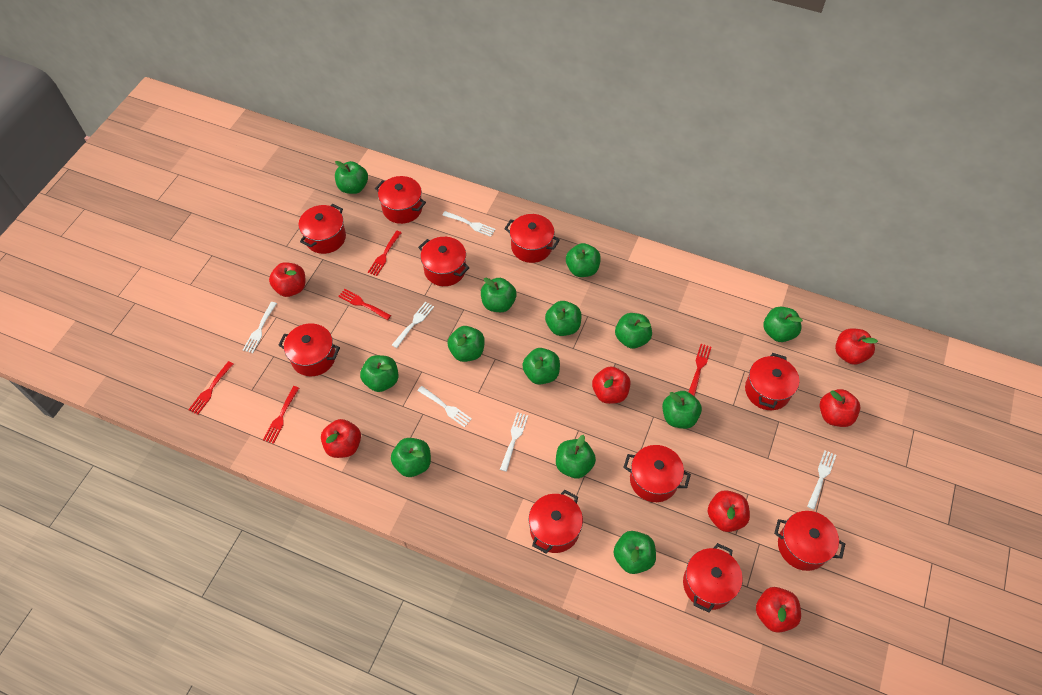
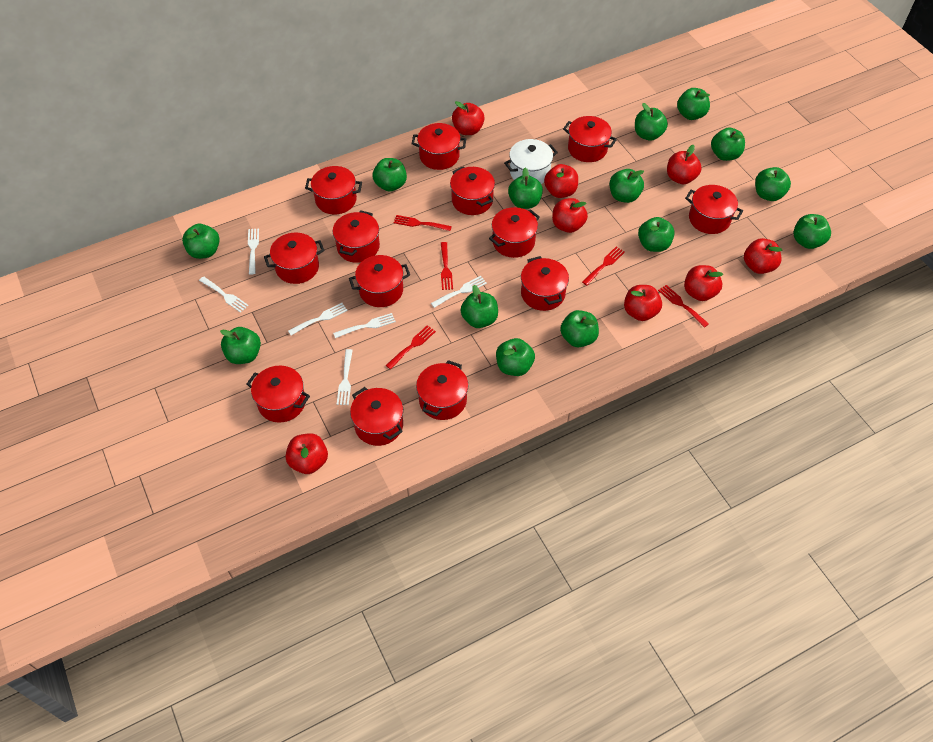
green apple: 13 -> 14
red apple: 7 -> 8
red pot: 10 -> 13
white pot: 0 -> 1

